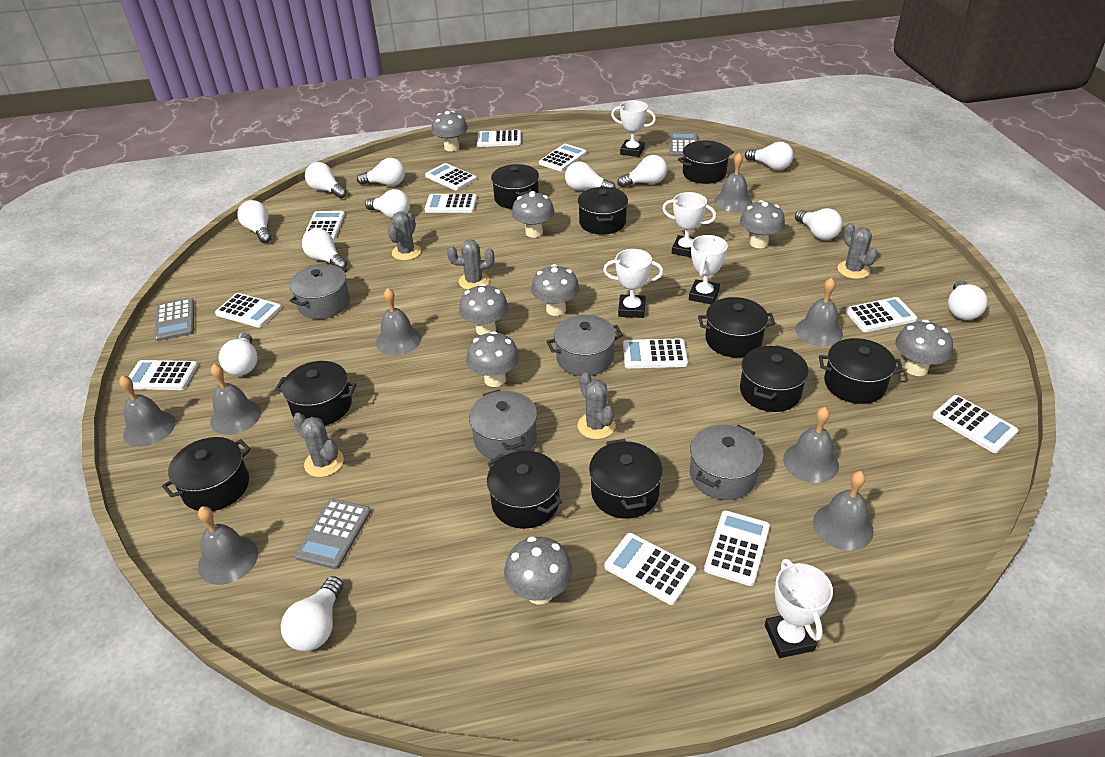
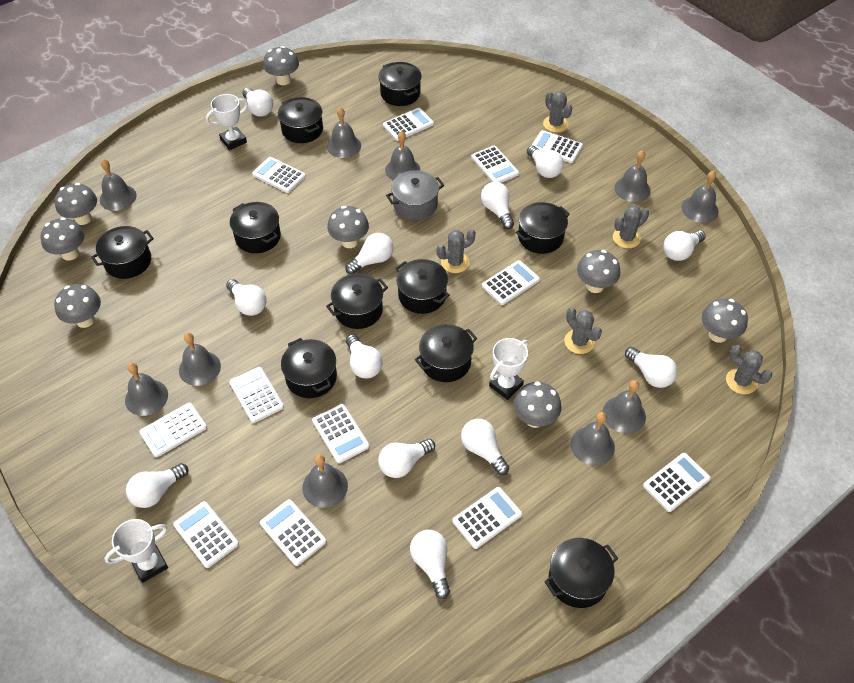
grey bell: 8 -> 10
grey calculator: 3 -> 0
grey pot: 4 -> 1
white trophy: 5 -> 3

